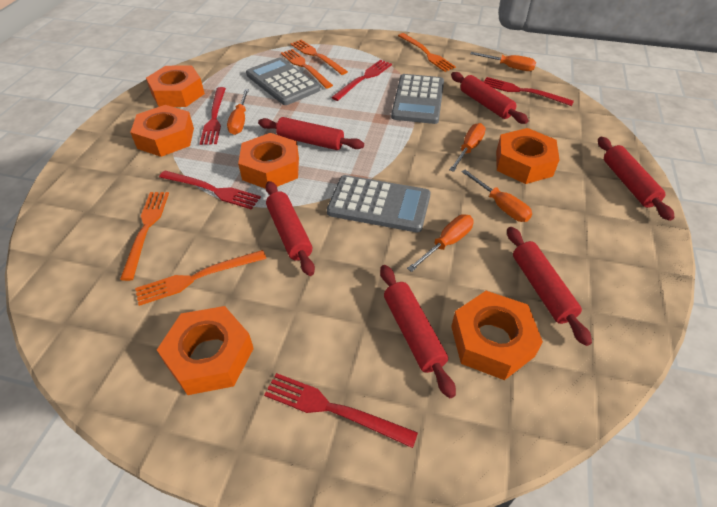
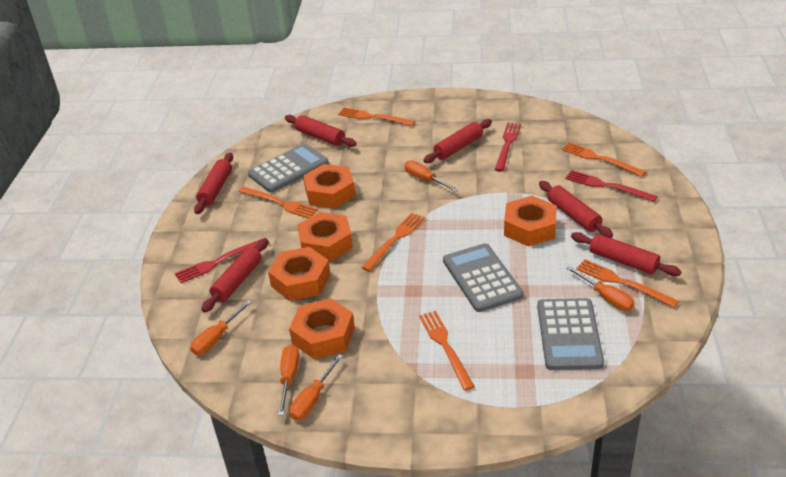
orange fork: 5 -> 6
orange nut: 6 -> 5
red fork: 5 -> 3

